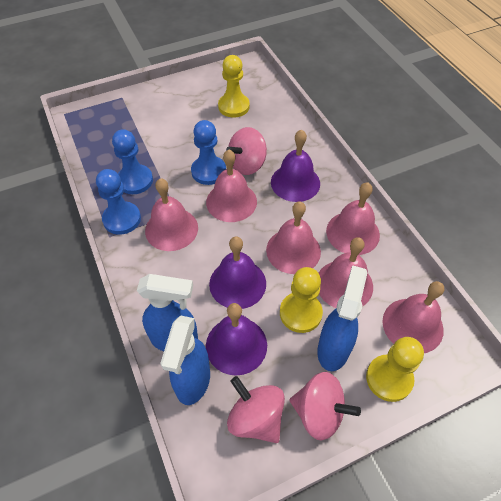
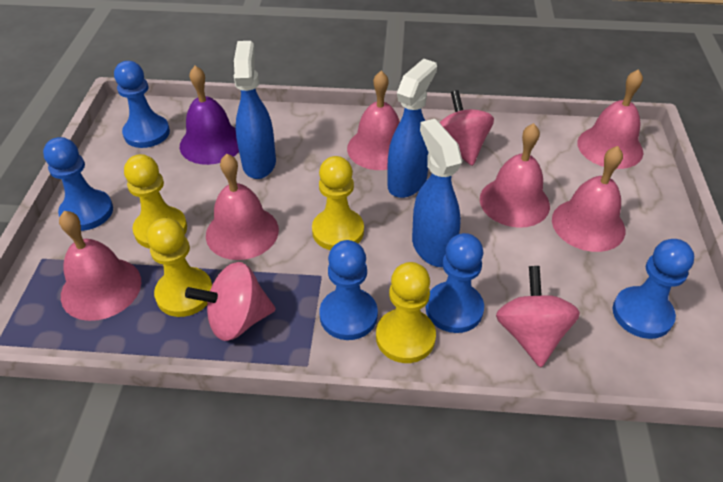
blue pawn: 3 -> 5
purple bell: 3 -> 1
yellow pawn: 3 -> 4

